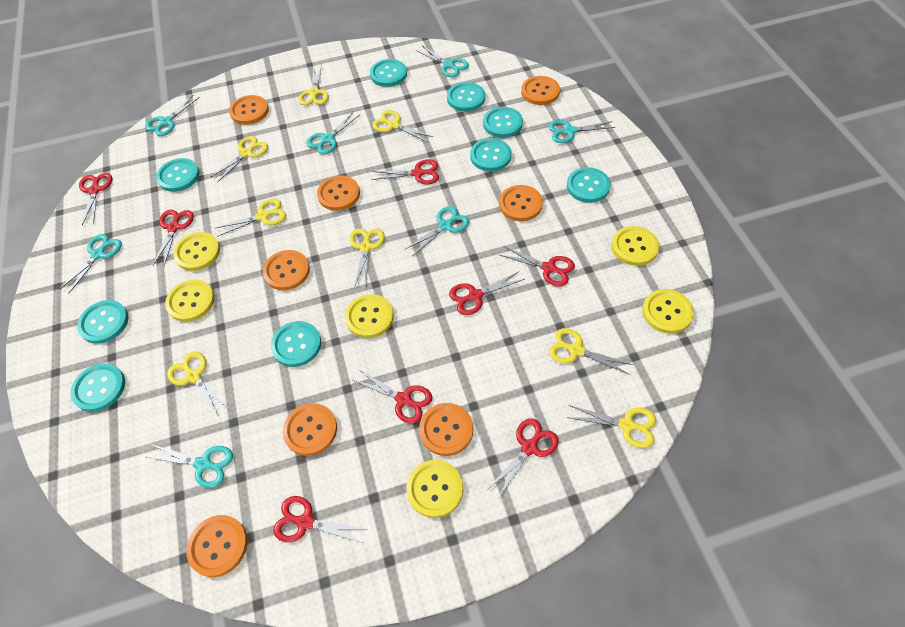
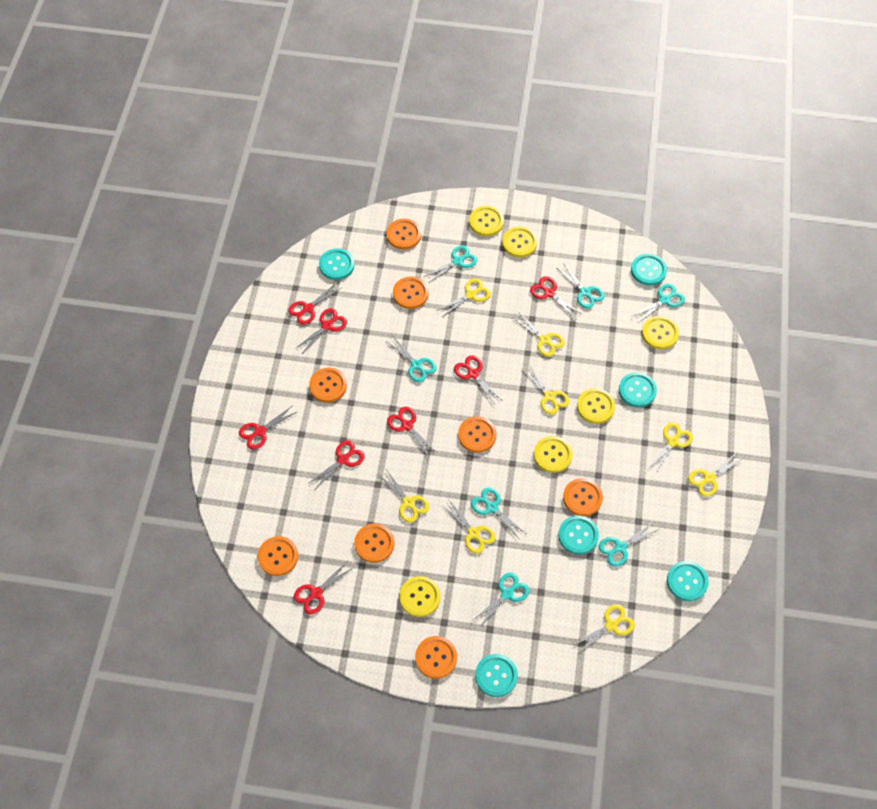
turquoise button: 9 -> 6

